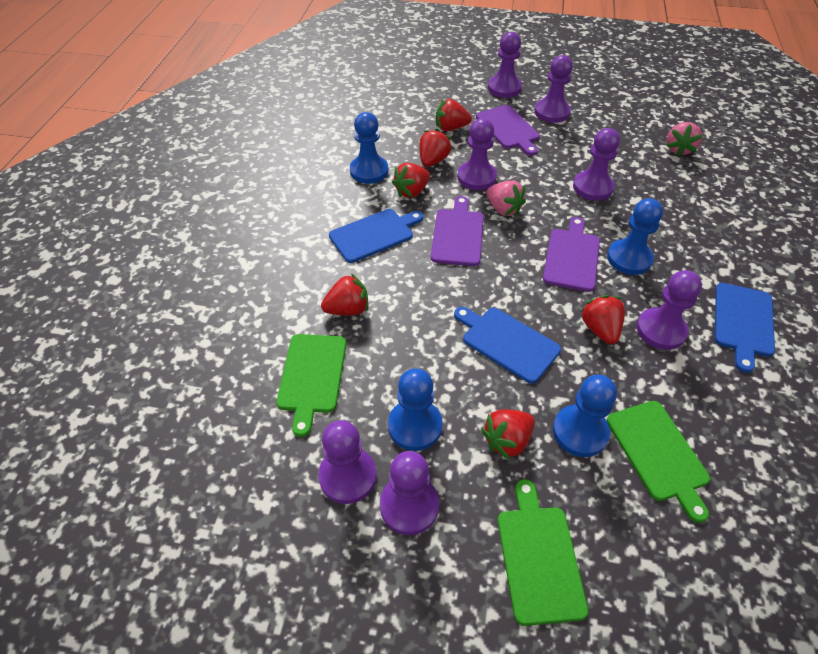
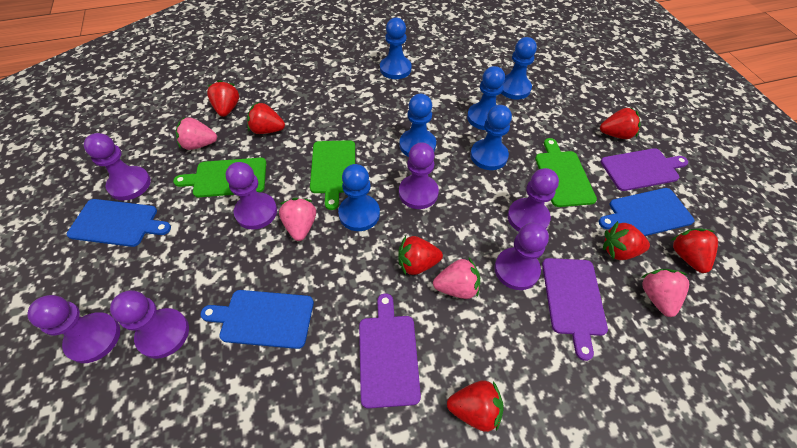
blue pawn: 4 -> 6
pink strawberry: 2 -> 4
red strawberry: 6 -> 7

